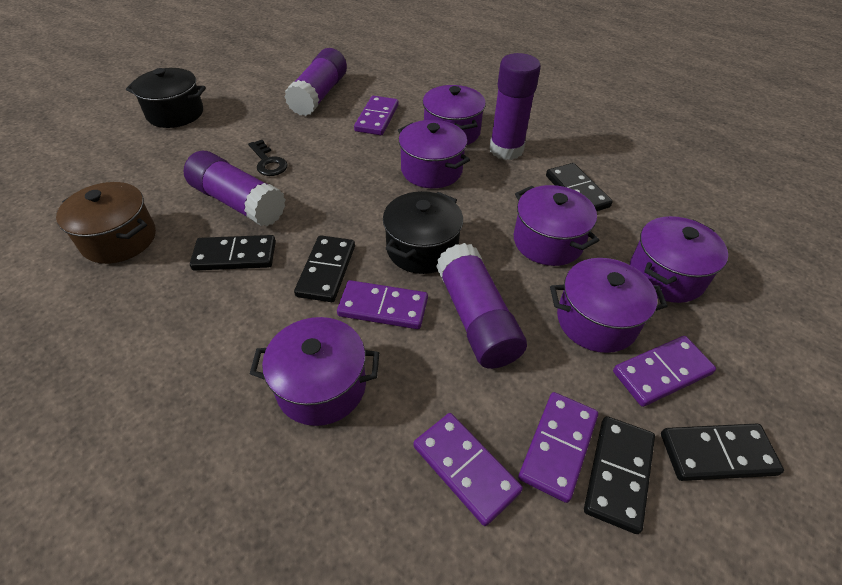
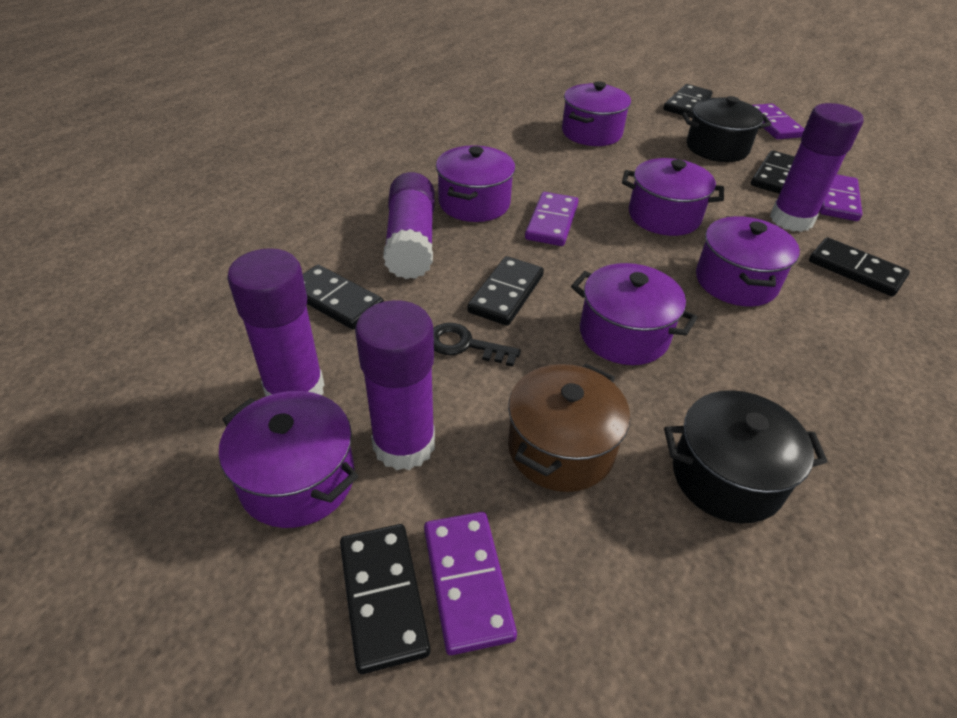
black domino: 5 -> 6
purple domino: 5 -> 4

